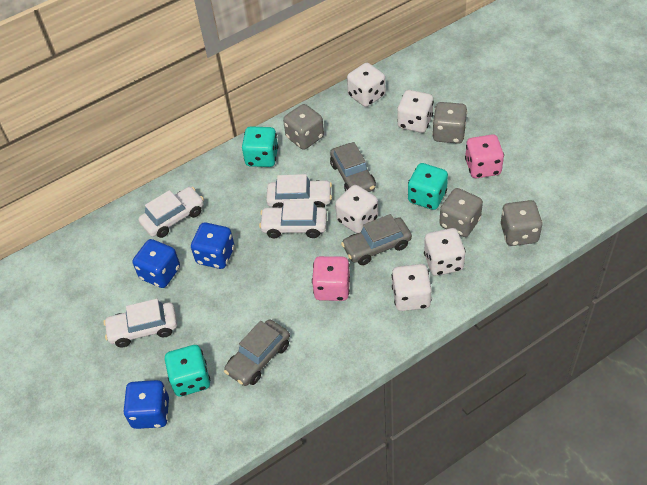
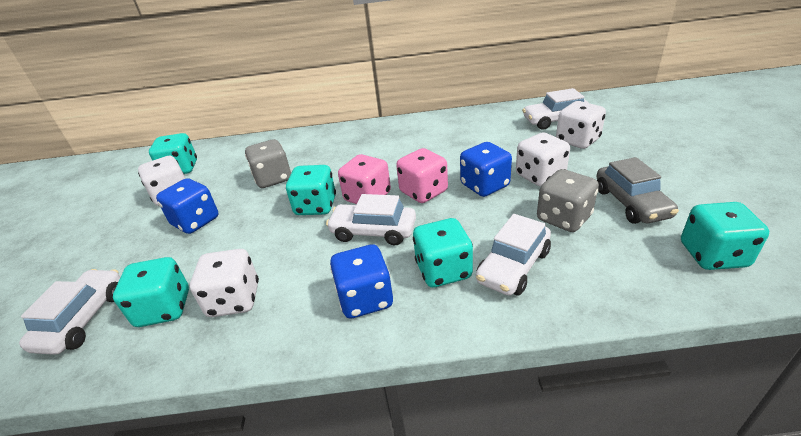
grey car: 3 -> 1
grey dice: 4 -> 2
turquoise dice: 3 -> 5
white dice: 5 -> 4

